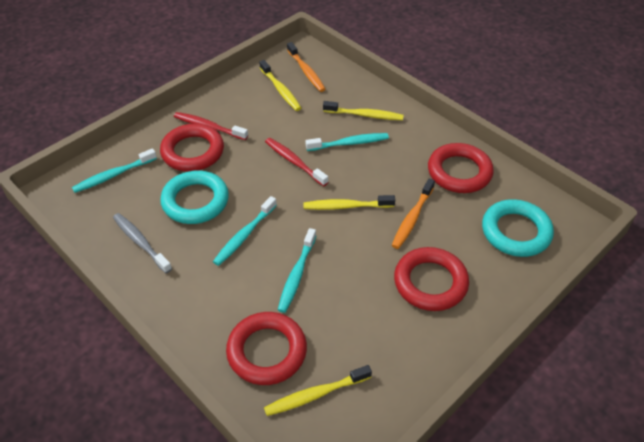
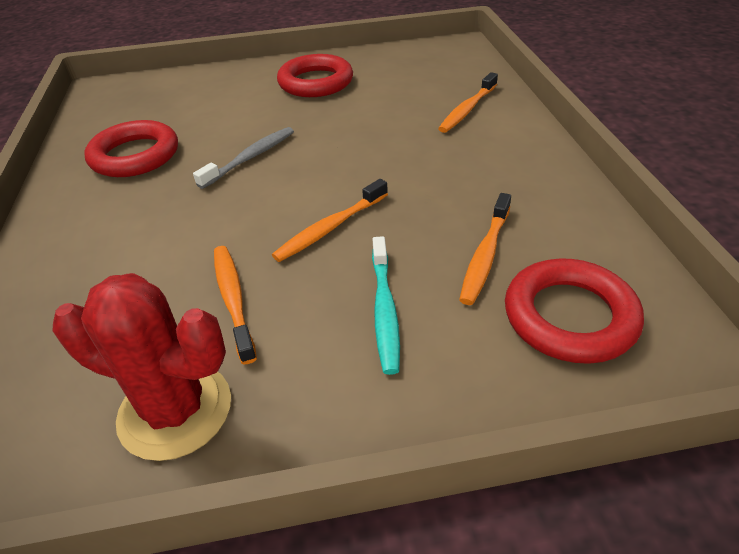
orange toothbrush: 2 -> 4
red cactus: 0 -> 1
red ring: 4 -> 3
red toothbrush: 2 -> 0
turquoise ring: 2 -> 0
turquoise toothbrush: 4 -> 1
yellow toothbrush: 4 -> 0

